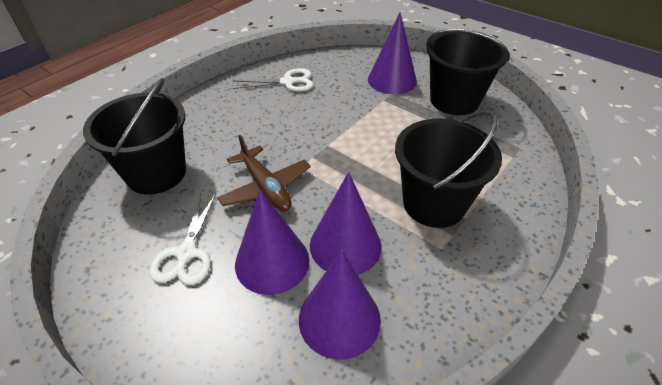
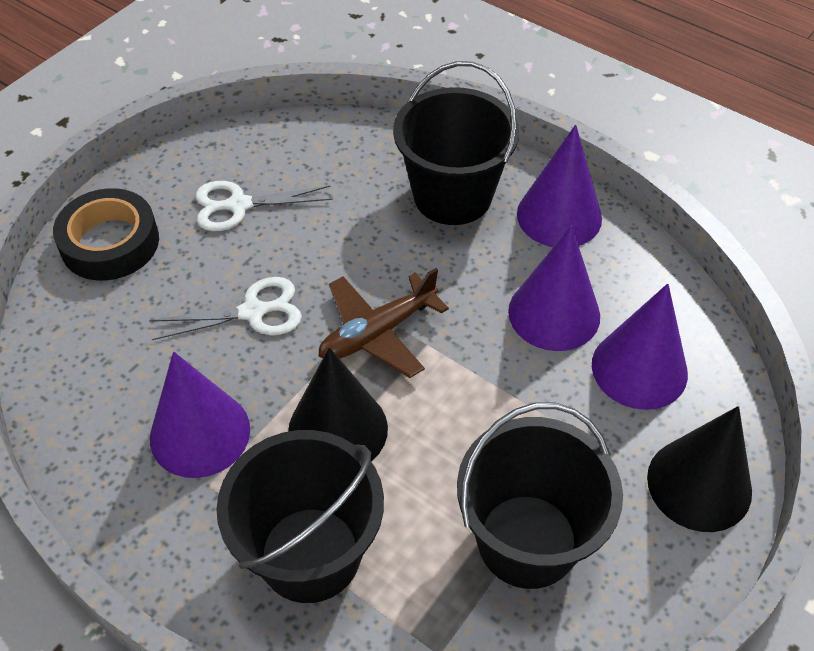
black cone: 0 -> 2
black tape: 0 -> 1

